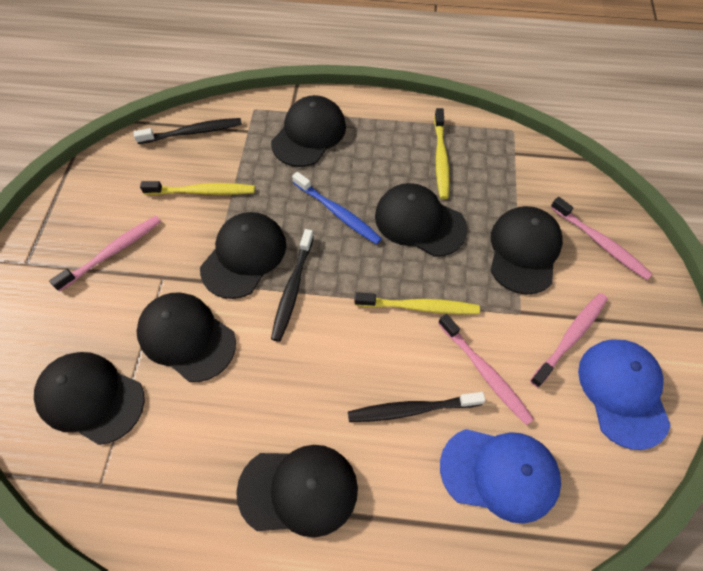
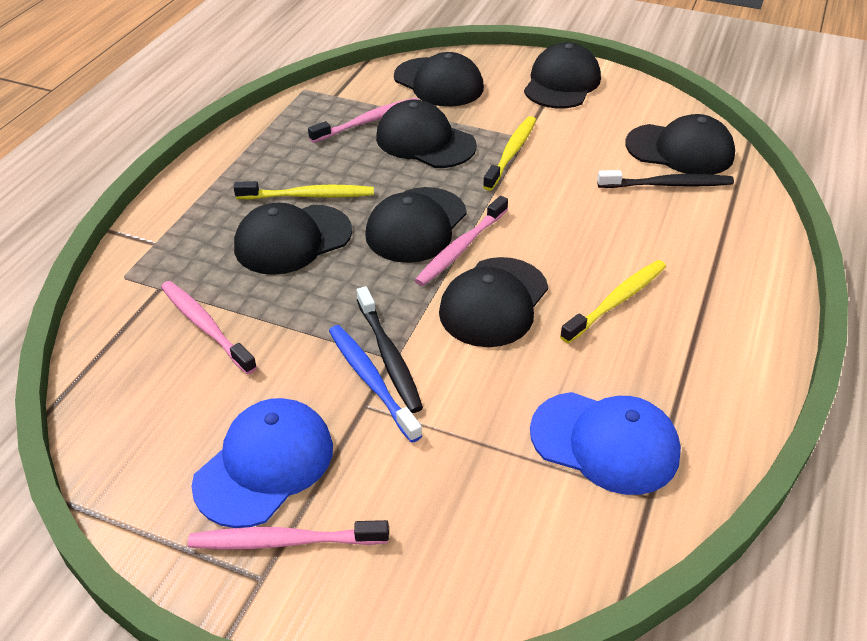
black toothbrush: 3 -> 2

